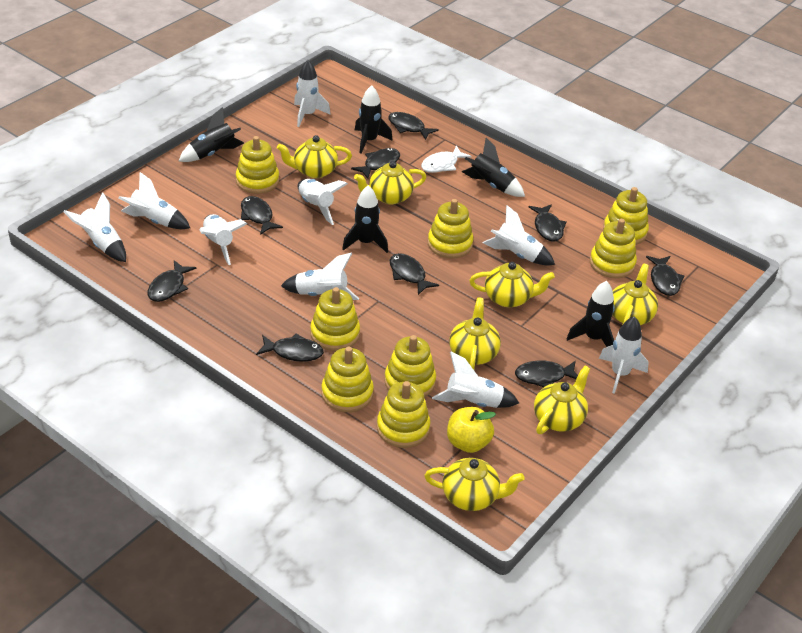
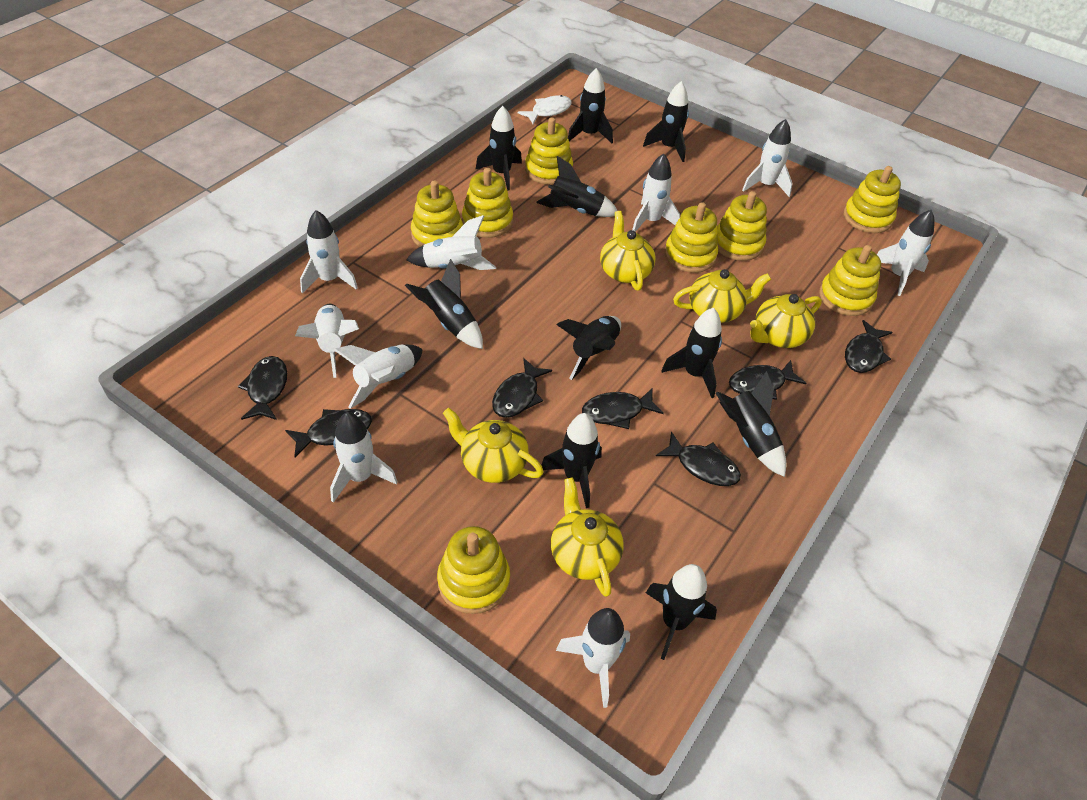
black fish: 9 -> 7
black rocket: 5 -> 10
yellow apple: 1 -> 0
yellow teapot: 7 -> 5

